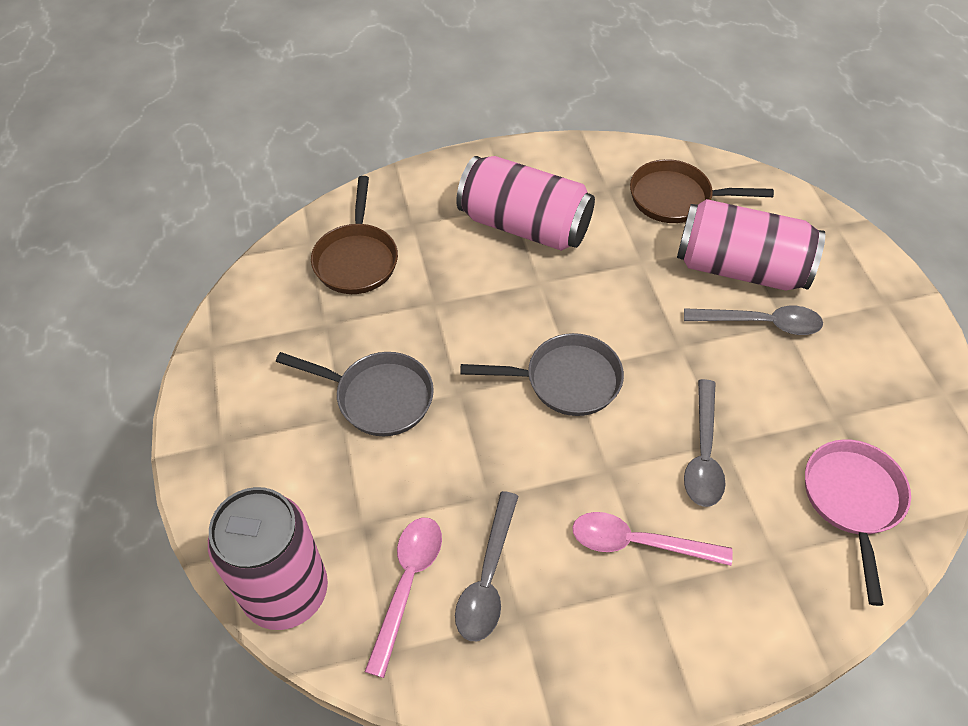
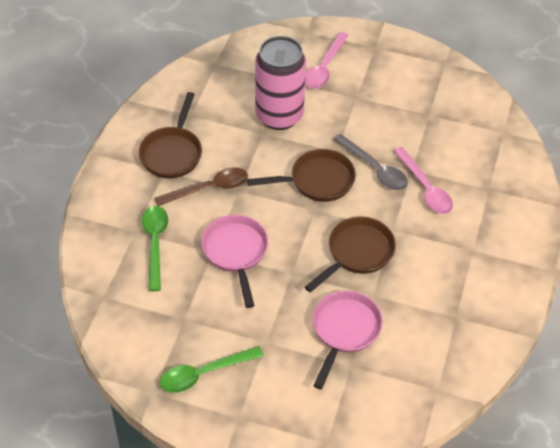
brown pan: 2 -> 3
brown spoon: 0 -> 1
green spoon: 0 -> 2
grey pan: 2 -> 0
grey spoon: 3 -> 1
pink can: 3 -> 1
pink pan: 1 -> 2

